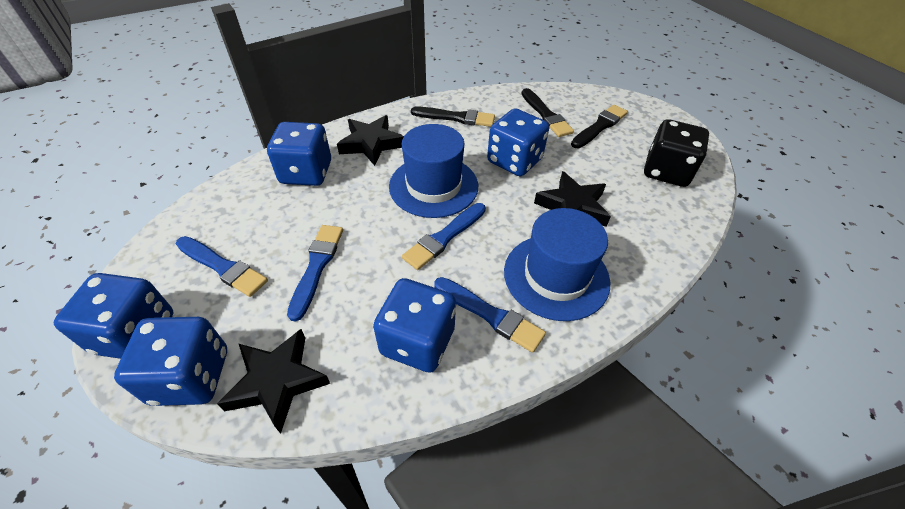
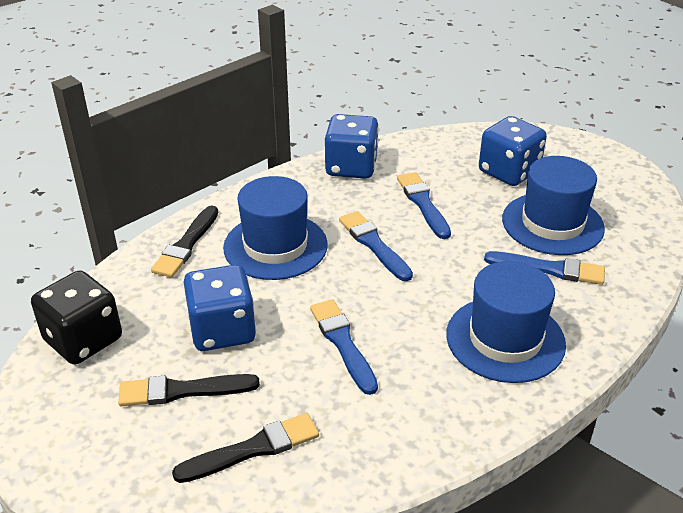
black star: 3 -> 0
blue dice: 5 -> 3
blue hat: 2 -> 3

